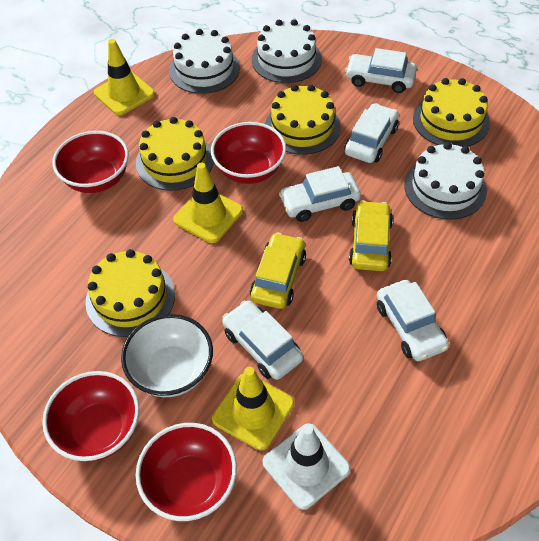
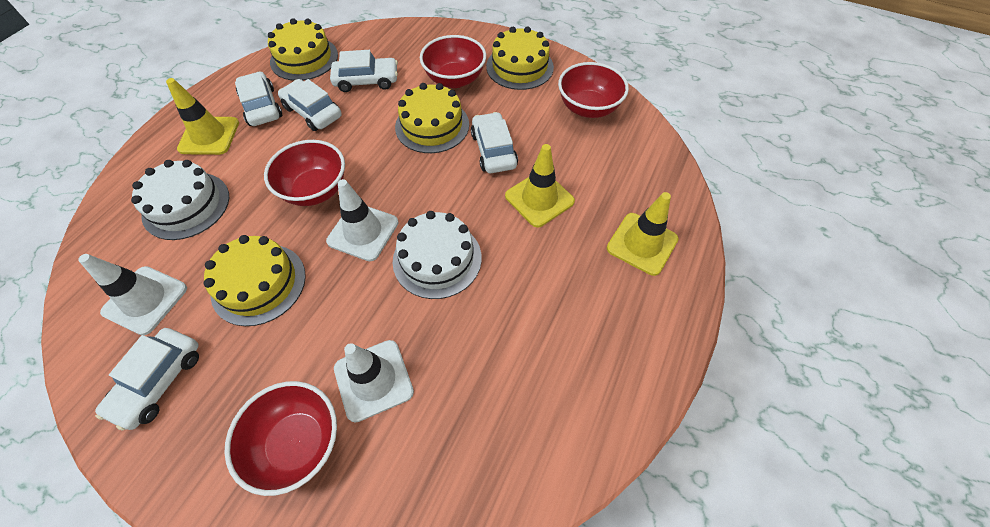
white bowl: 1 -> 0
white cake: 3 -> 2
white traffic cone: 1 -> 3
yellow car: 2 -> 0

